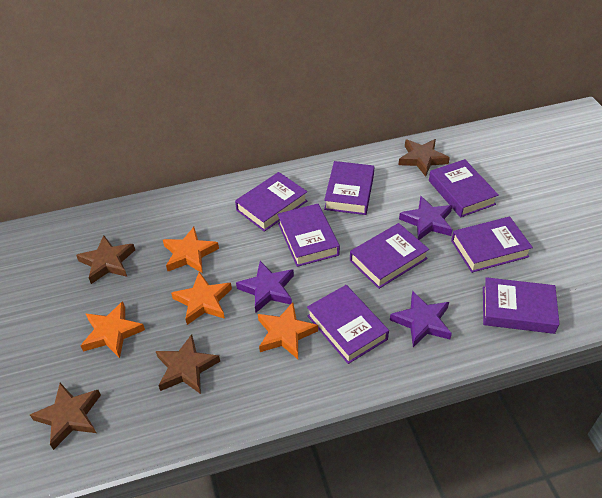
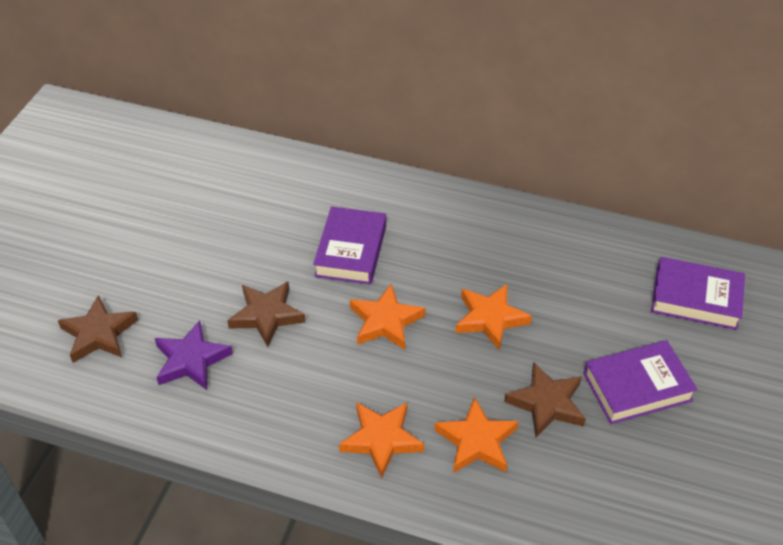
brown star: 4 -> 3
purple book: 8 -> 3
purple star: 3 -> 1

